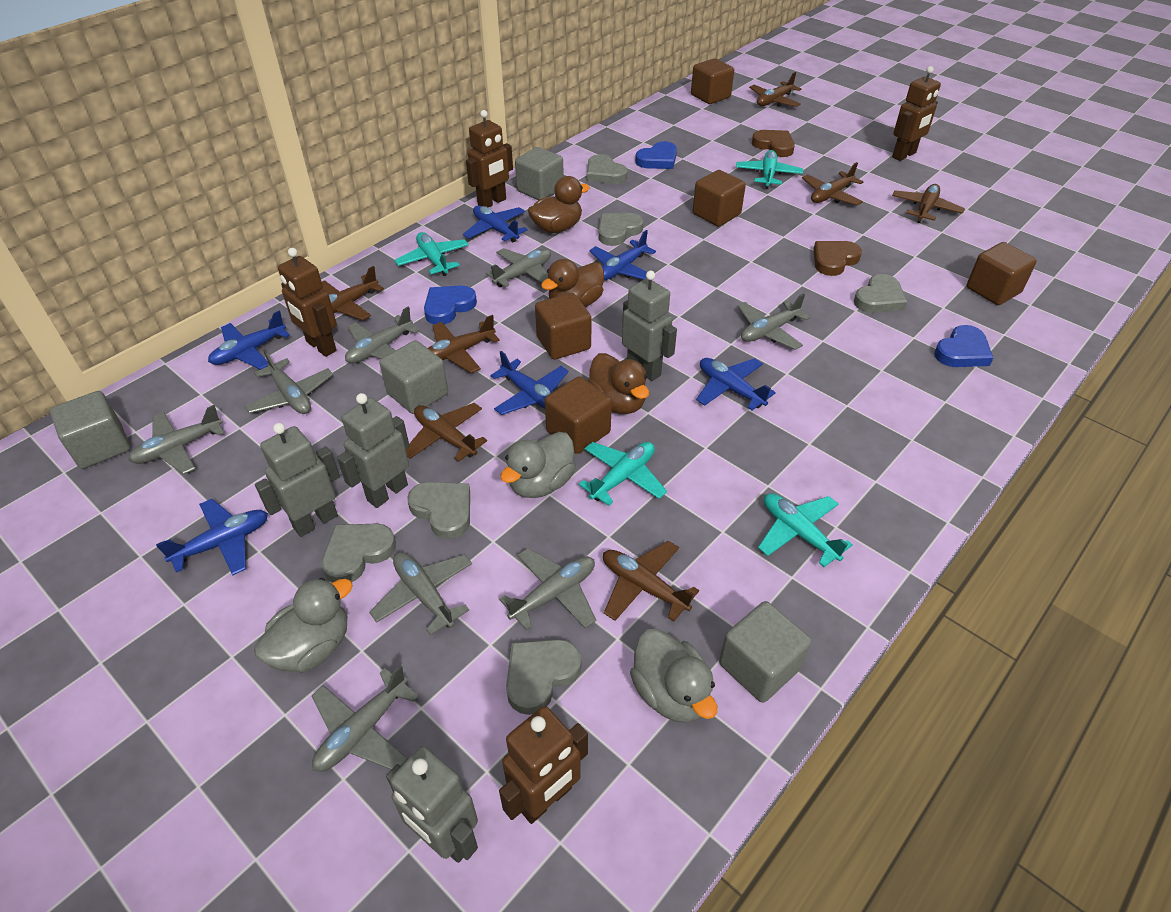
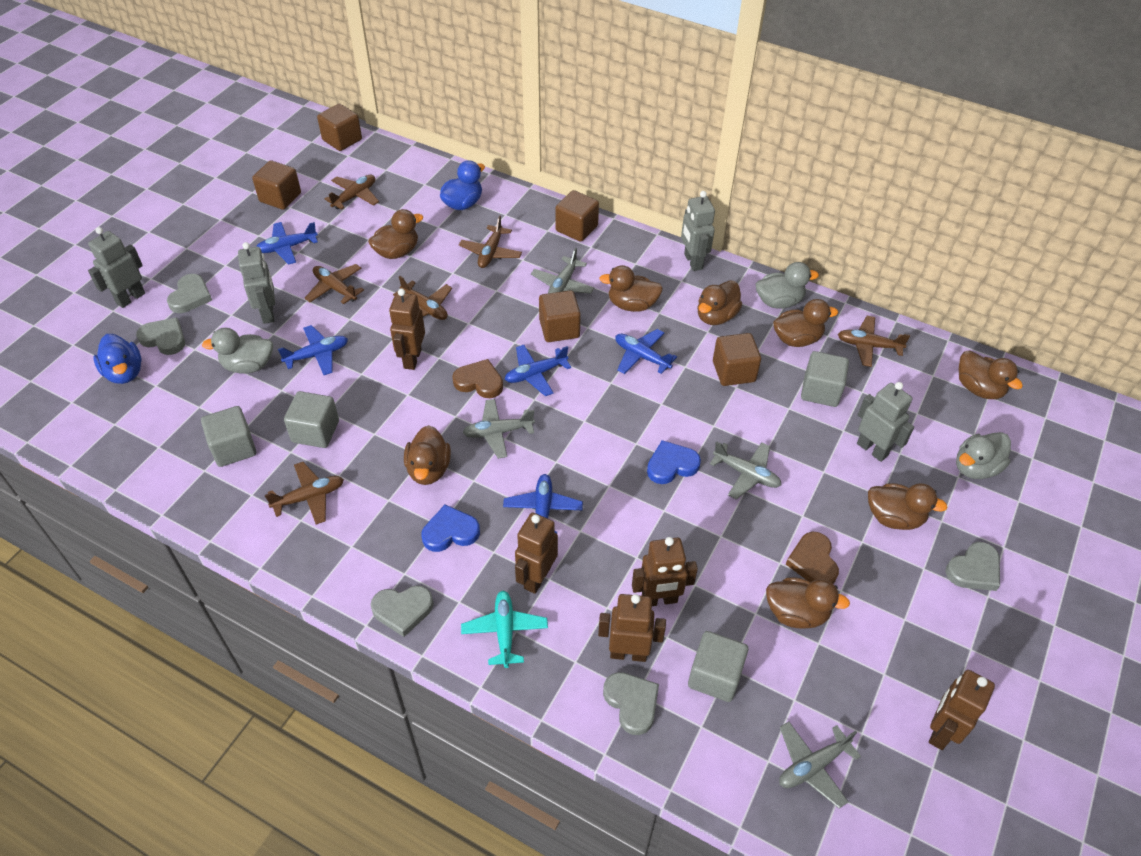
blue duck: 0 -> 2
blue heart: 3 -> 2
blue plane: 6 -> 5
brown duck: 3 -> 8
brown plane: 7 -> 6
brown robot: 4 -> 5
grey heart: 6 -> 5
grey plane: 8 -> 4
turquoise plane: 4 -> 1

